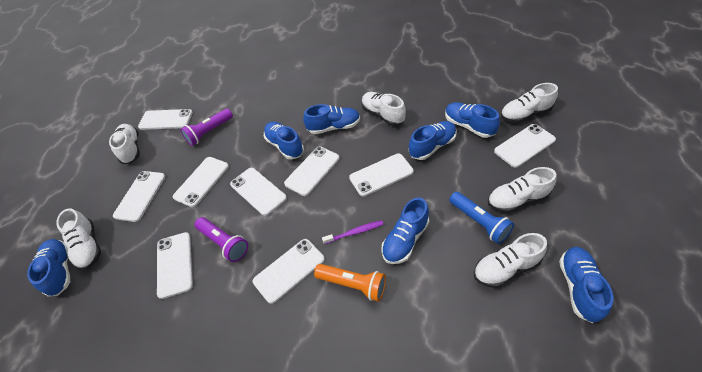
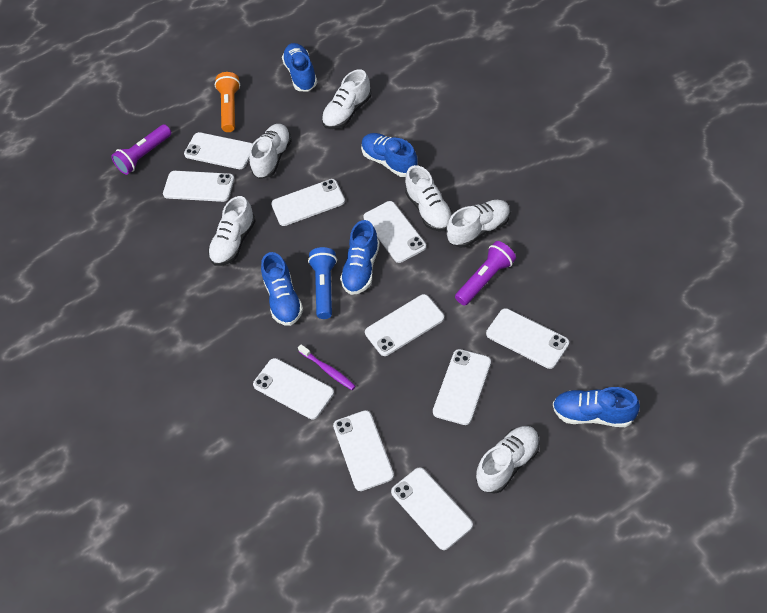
blue shoe: 7 -> 5
white phone: 9 -> 10

